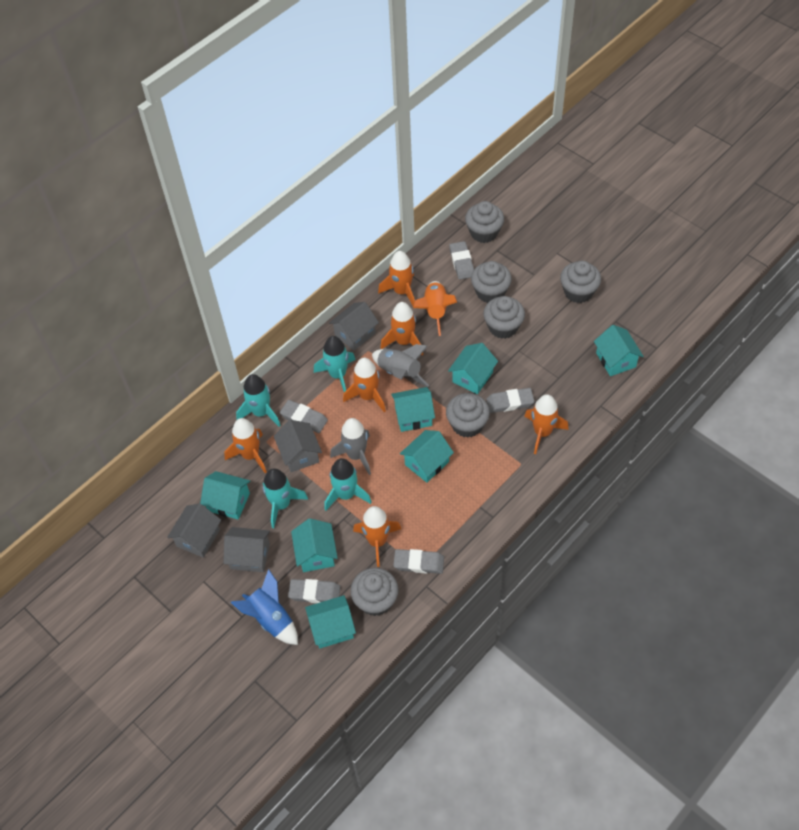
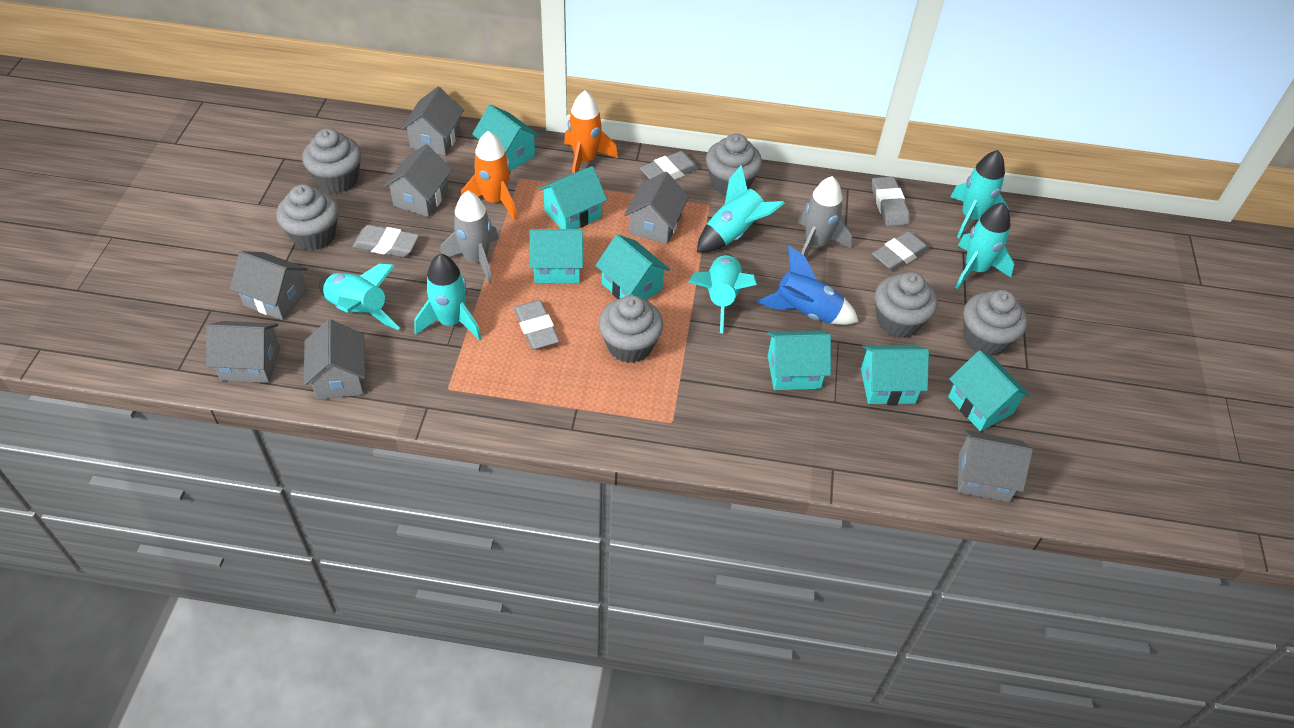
grey house: 4 -> 7
orange rocket: 7 -> 2
turquoise rocket: 4 -> 6

